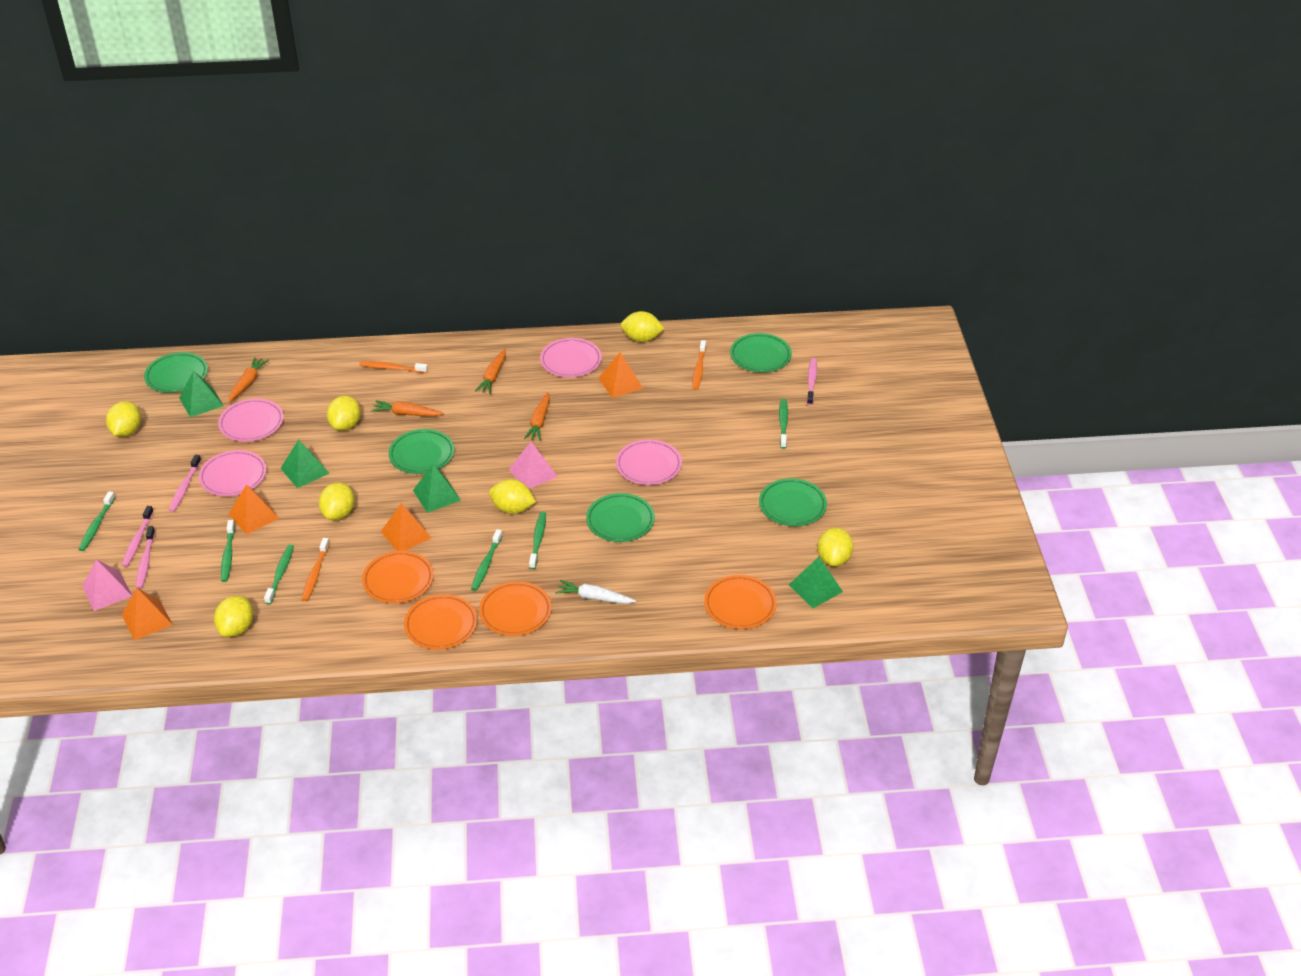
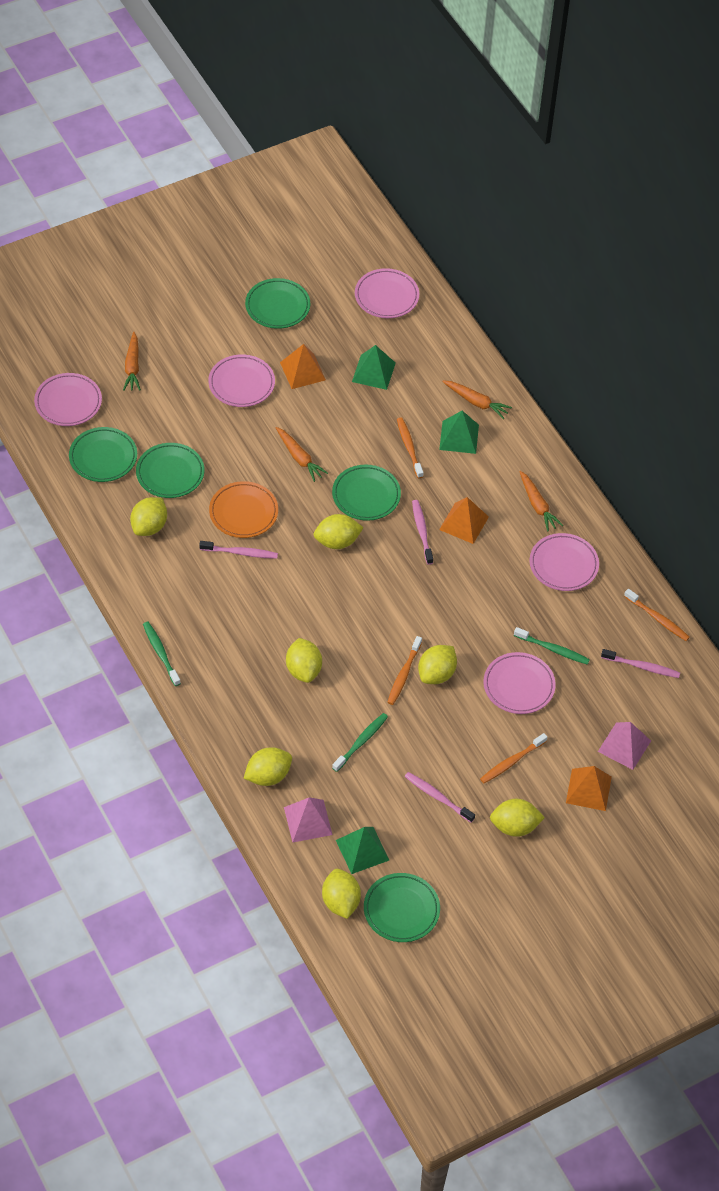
green pyramid: 4 -> 3
green toothbrush: 6 -> 3
orange plate: 4 -> 1
orange pyramid: 4 -> 3
orange toothbrush: 3 -> 4
pink plate: 4 -> 5
white carrot: 1 -> 0

